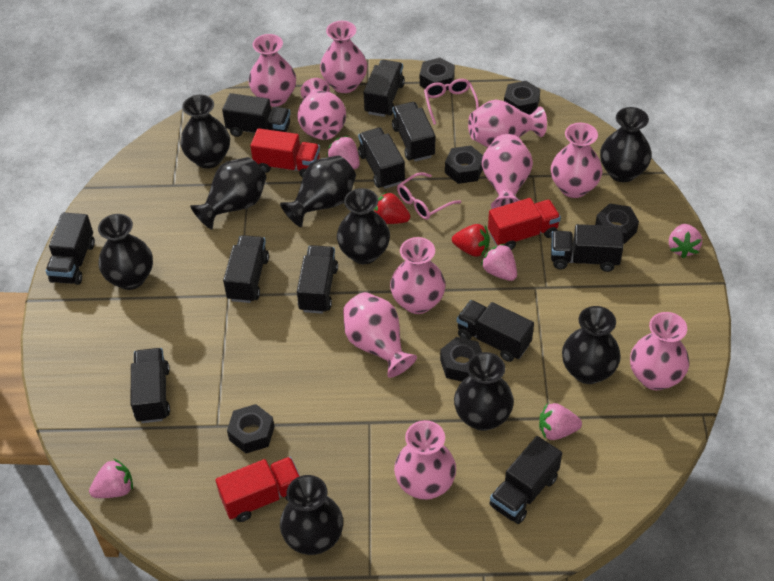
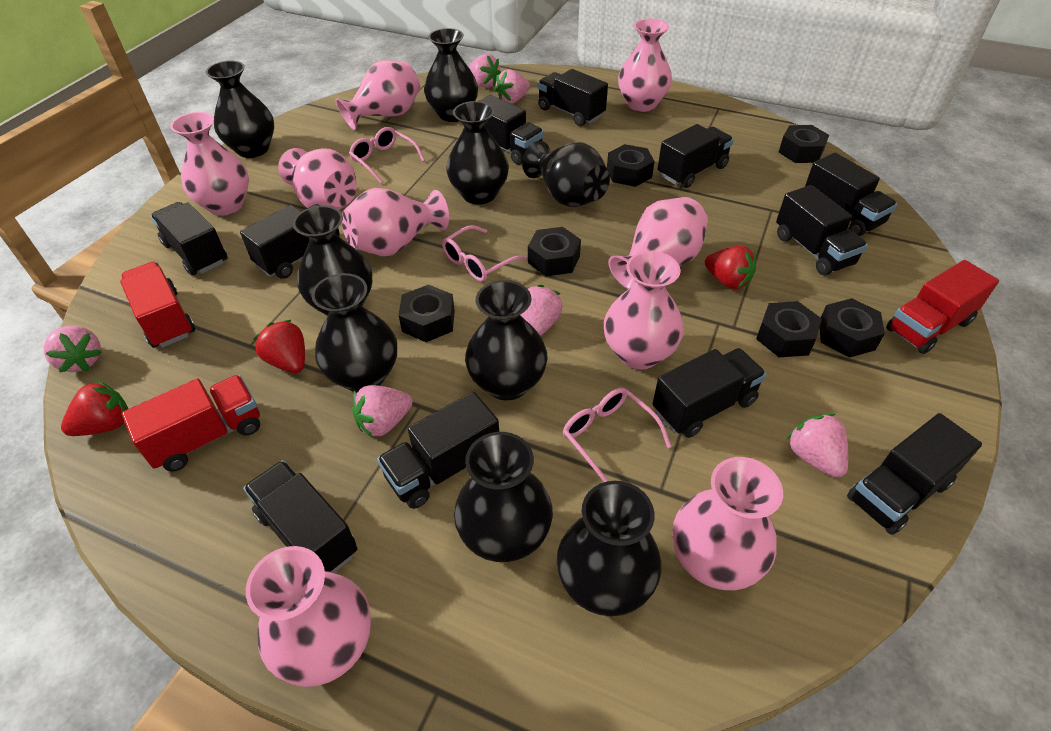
pink glasses: 2 -> 3
pink strawberry: 5 -> 6
pink vase: 10 -> 9
red strawberry: 2 -> 3

